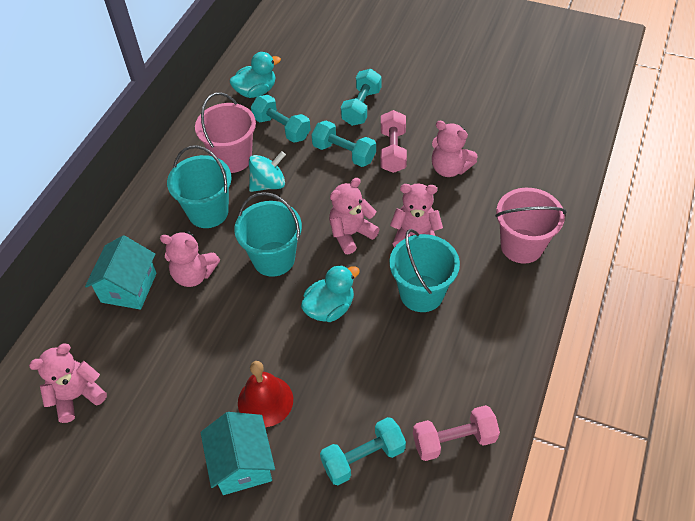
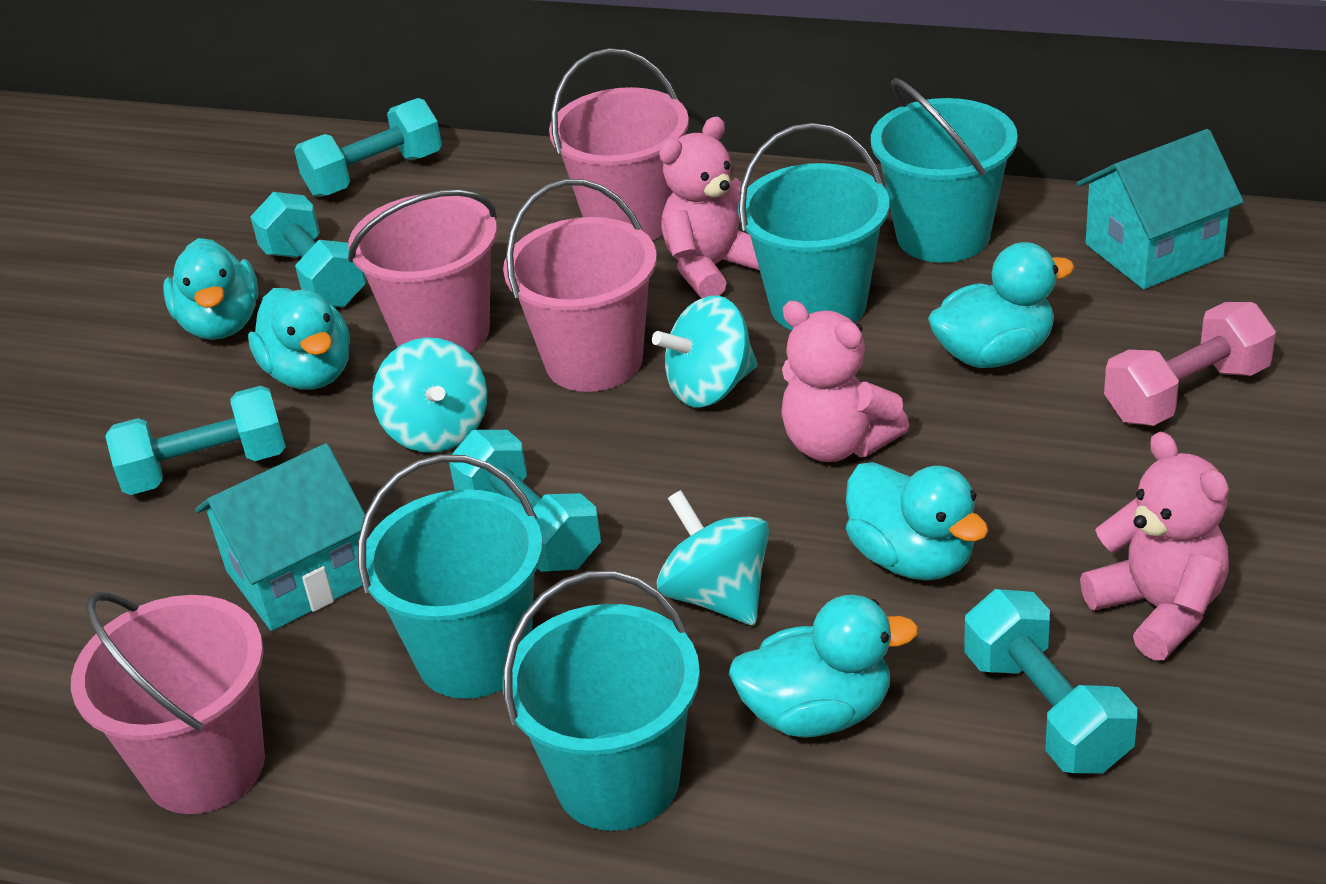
pink bucket: 2 -> 4
pink dumbbell: 2 -> 1
pink teddy bear: 5 -> 3
red bell: 1 -> 0
turquoise bucket: 3 -> 4
turquoise duck: 2 -> 5
turquoise dumbbell: 4 -> 5
turquoise spinning top: 1 -> 3

